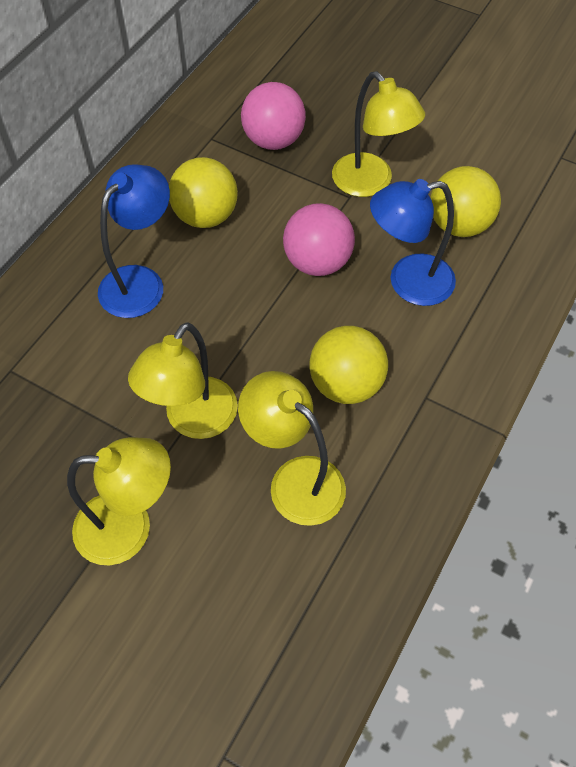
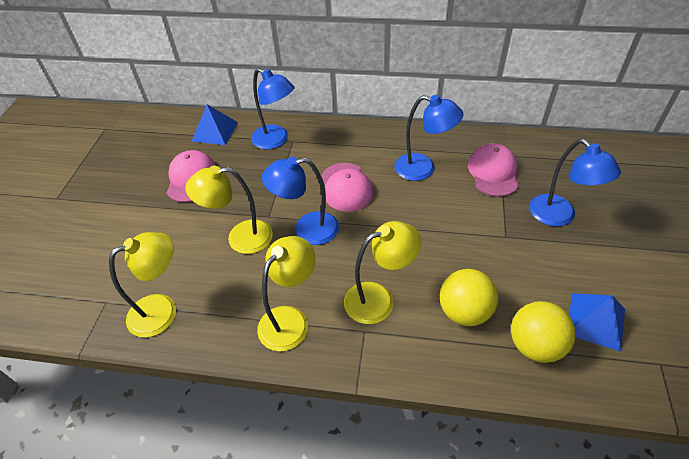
blue lamp: 2 -> 4
blue pyramid: 0 -> 2
pink ball: 2 -> 0
pink cap: 0 -> 3
yellow ball: 3 -> 2

